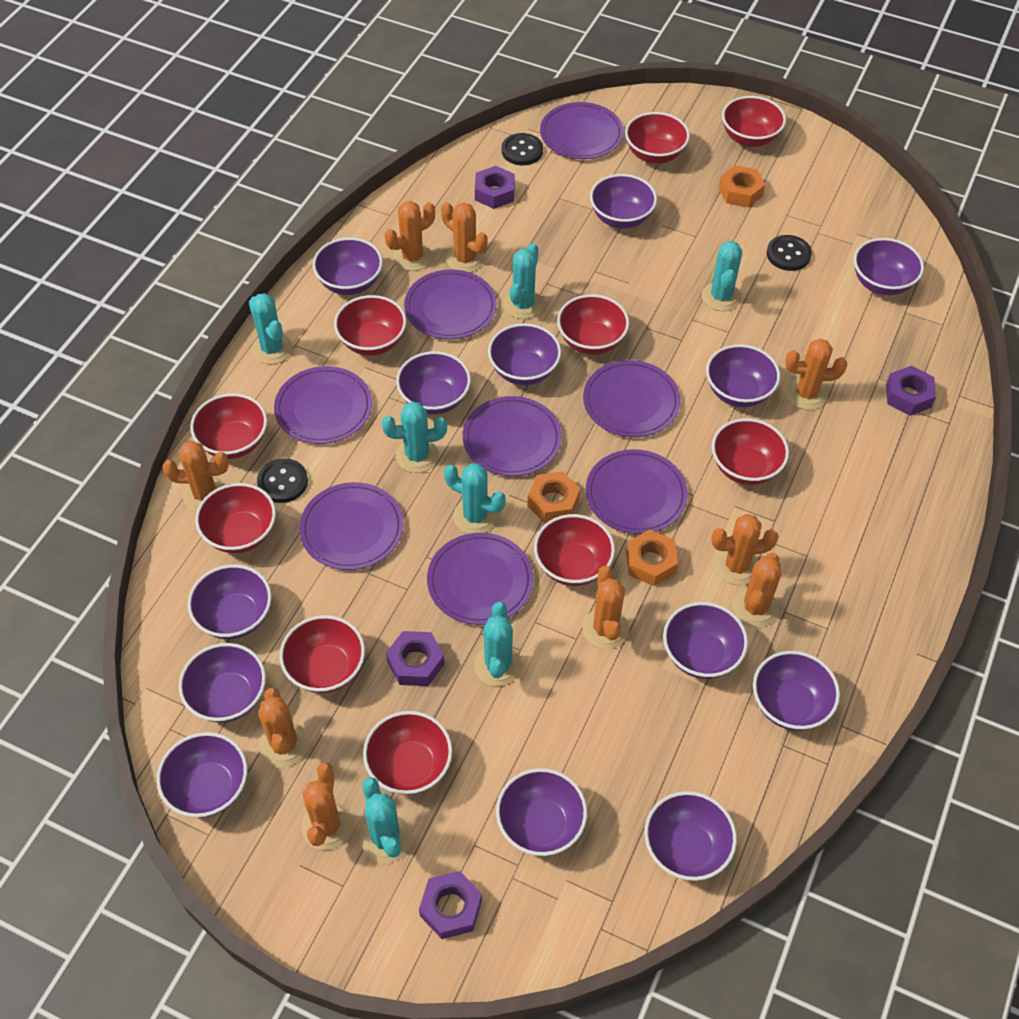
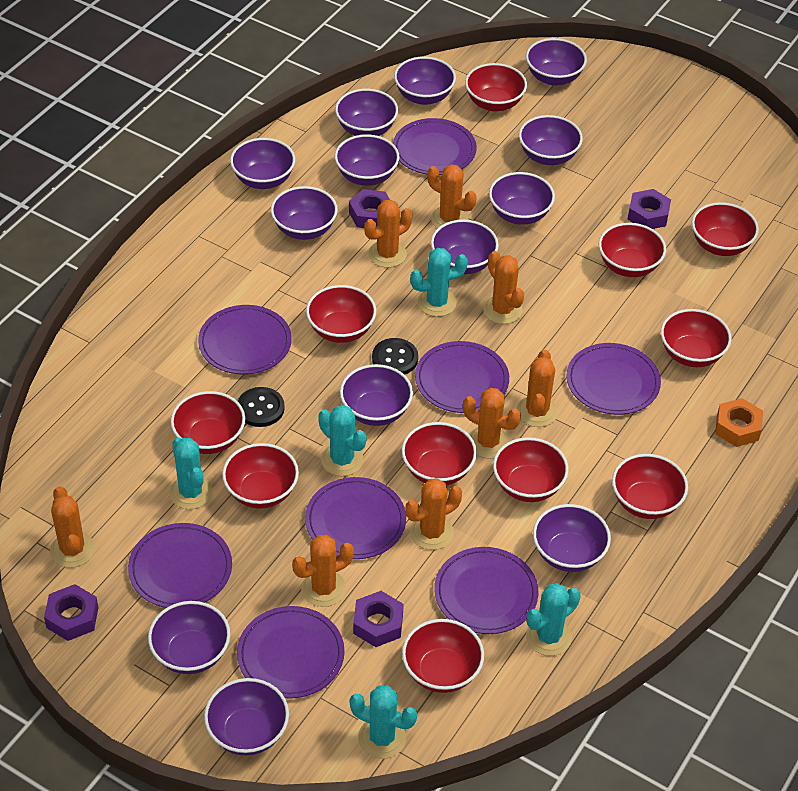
black button: 3 -> 2
orange cactus: 9 -> 8
orange nut: 3 -> 1
red bowl: 10 -> 11
turquoise cactus: 7 -> 5

